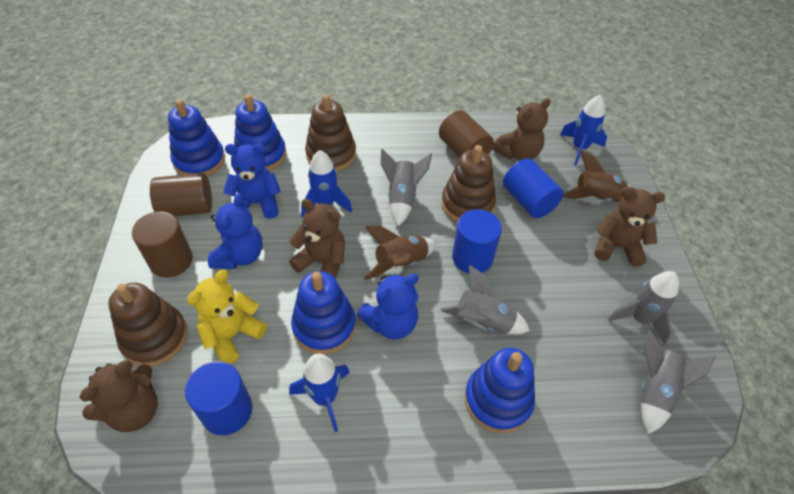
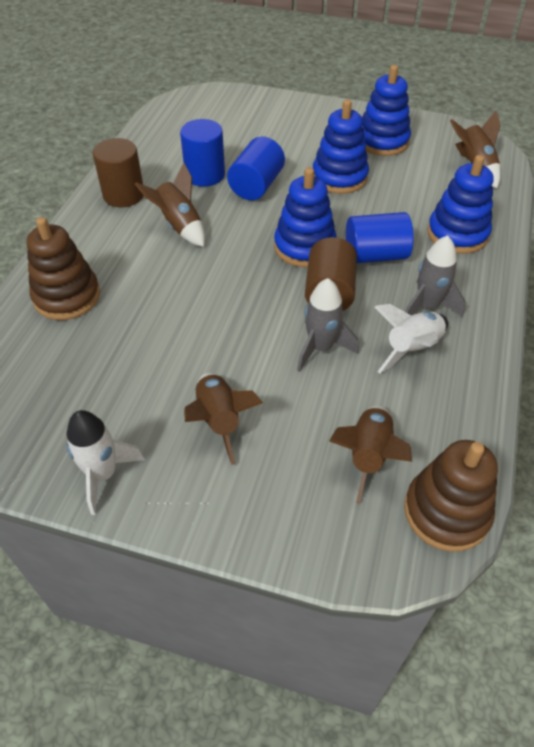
blue rocket: 3 -> 0
blue teddy bear: 3 -> 0
brown cylinder: 3 -> 2
brown rocket: 2 -> 4
brown stacking toy: 3 -> 2
brown teddy bear: 4 -> 0
grey rocket: 4 -> 2
white rocket: 0 -> 2
yellow teddy bear: 1 -> 0

